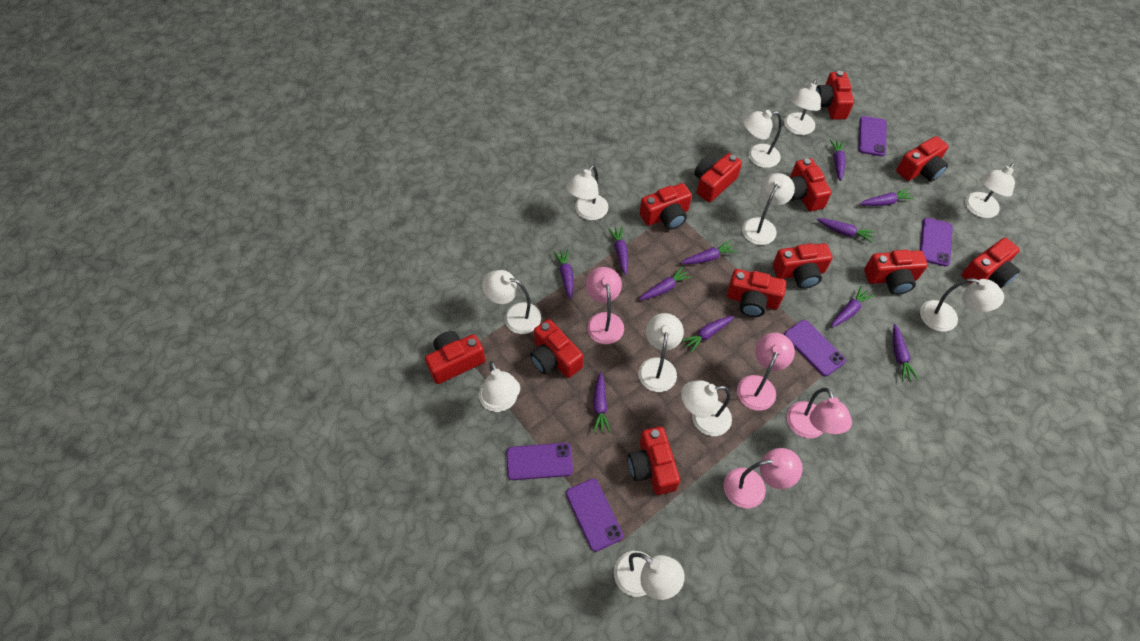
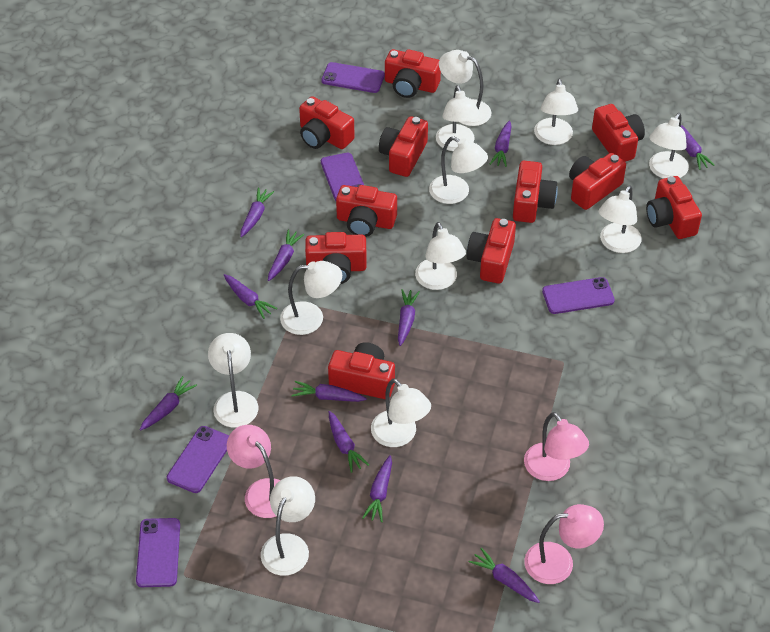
pink lamp: 4 -> 3
red camera: 12 -> 11

